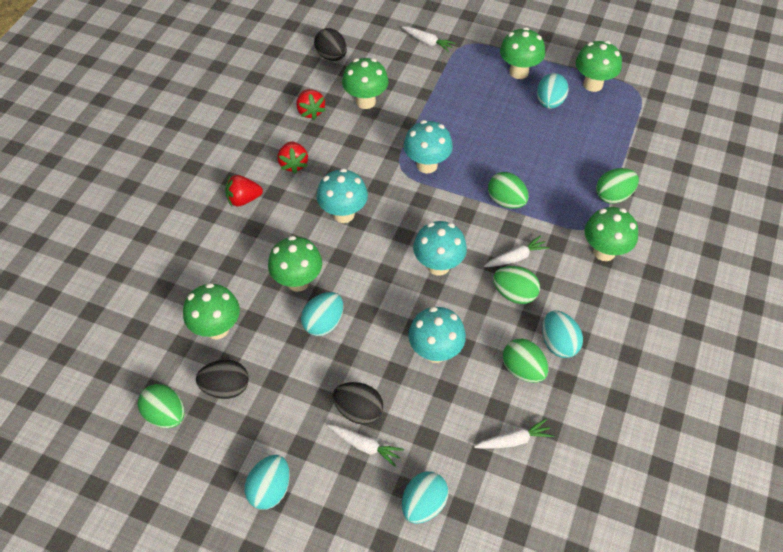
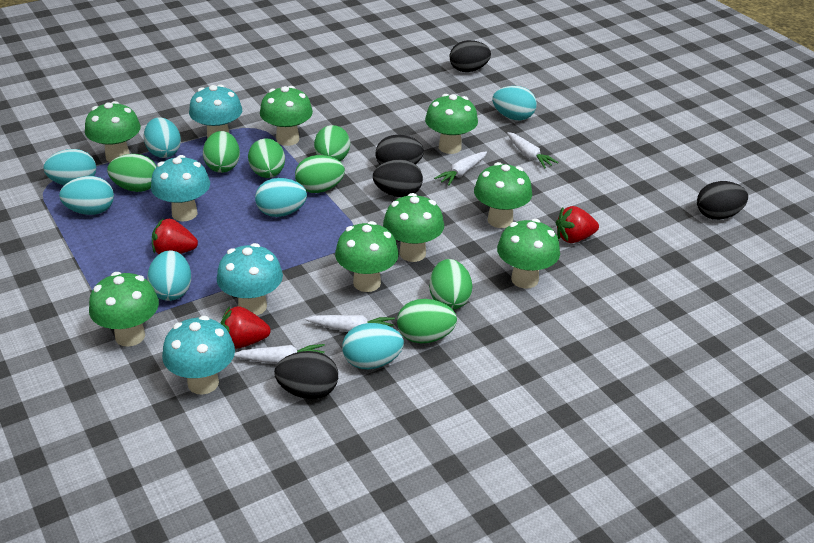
black egg: 3 -> 5
green egg: 5 -> 7
green mushroom: 6 -> 8
turquoise egg: 5 -> 7

